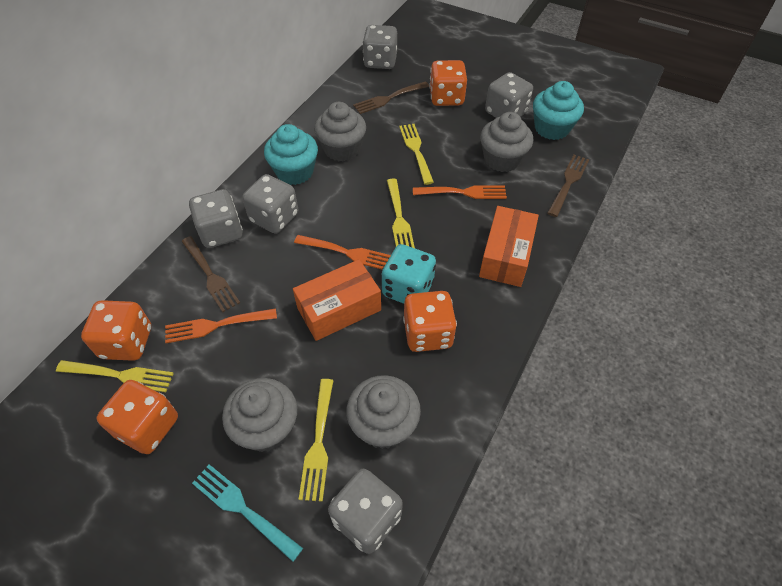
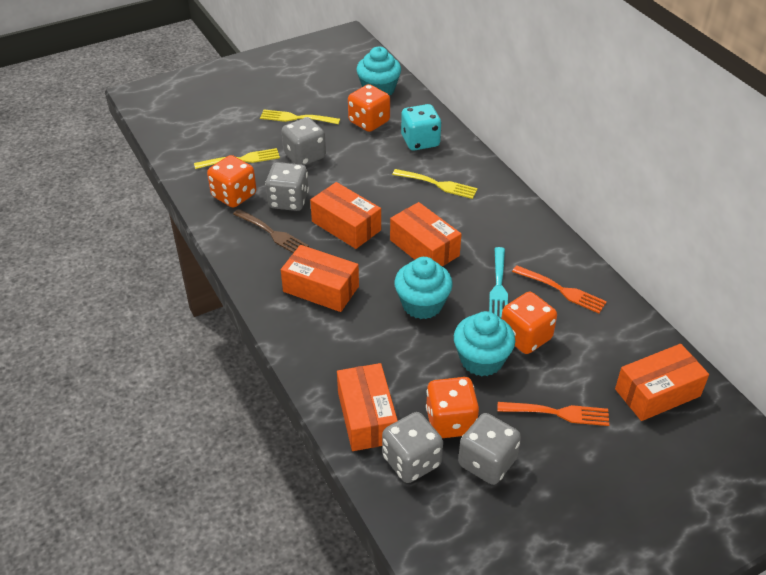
brown fork: 3 -> 1
grey cupcake: 4 -> 0
grey dice: 5 -> 4
orange box: 2 -> 5
orange fork: 3 -> 2
turquoise cupcake: 2 -> 3
yellow fork: 4 -> 3

